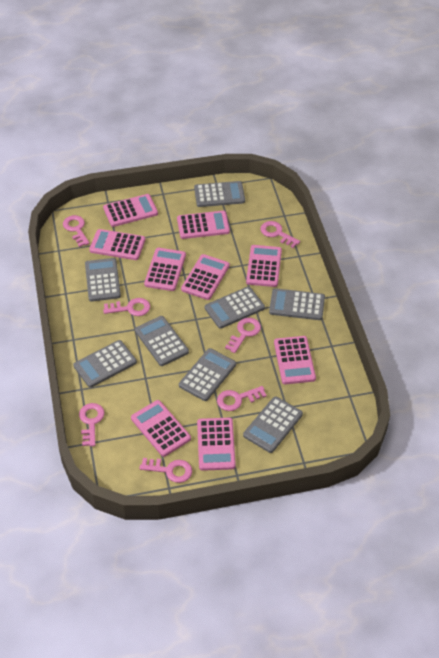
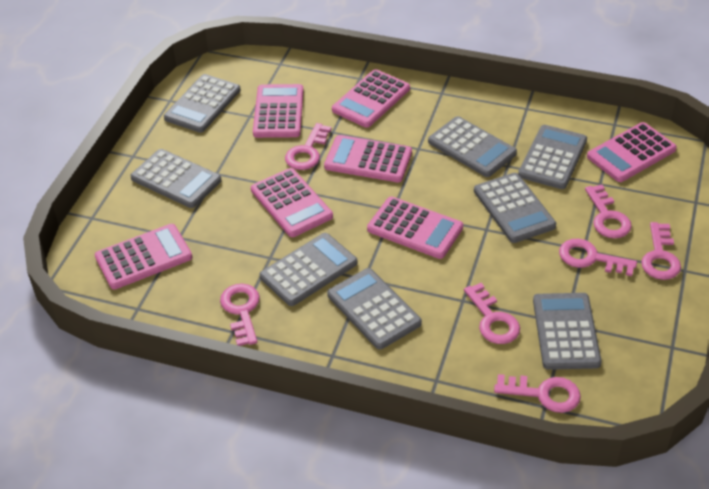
pink calculator: 9 -> 7

